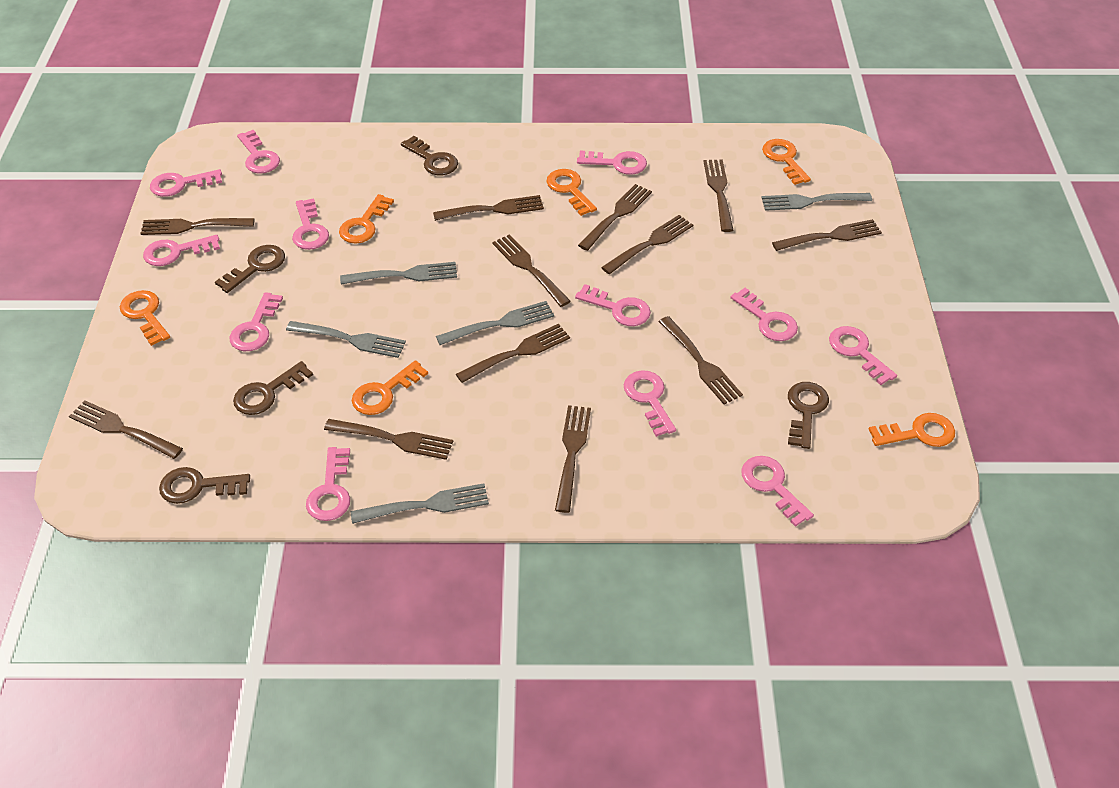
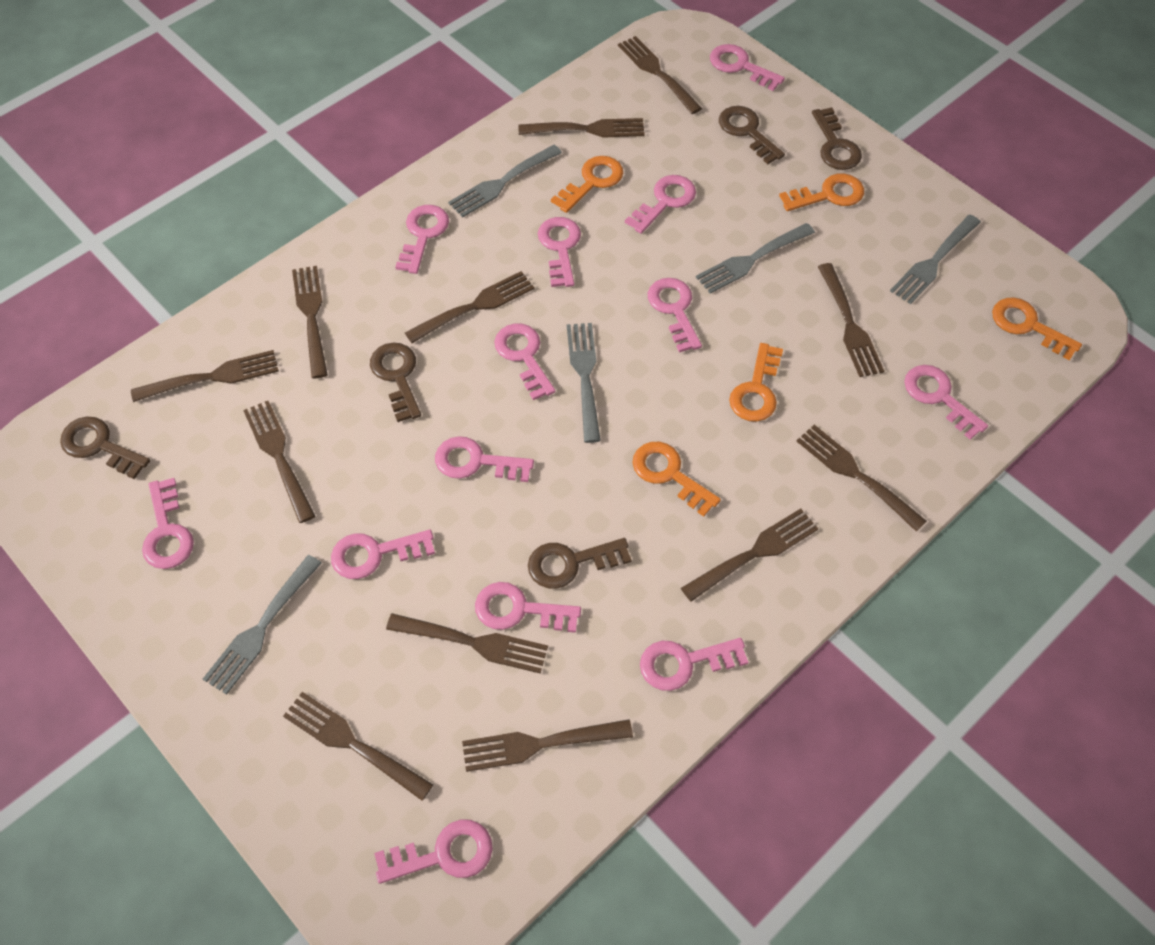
orange key: 6 -> 5
pink key: 12 -> 13

